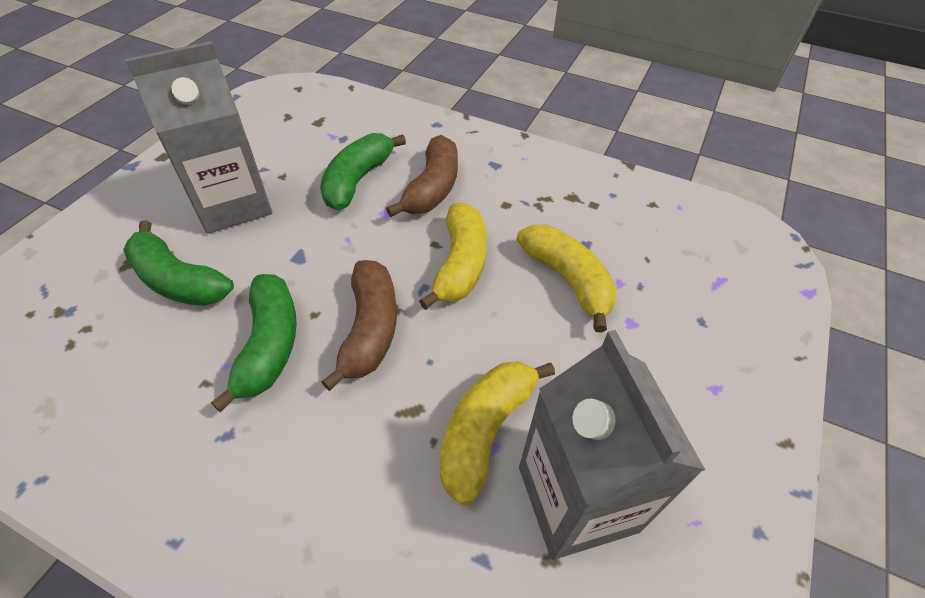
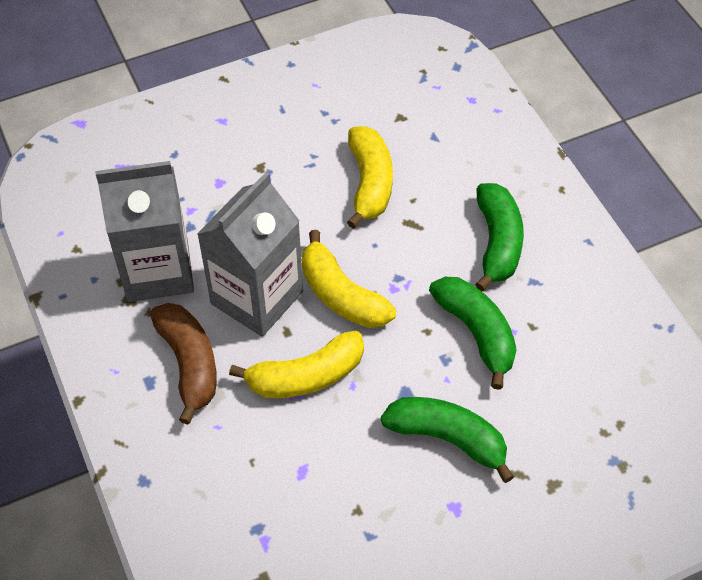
brown banana: 2 -> 1

